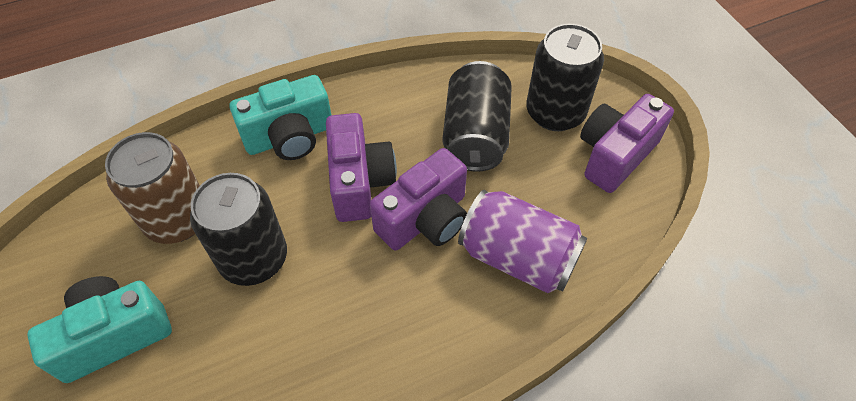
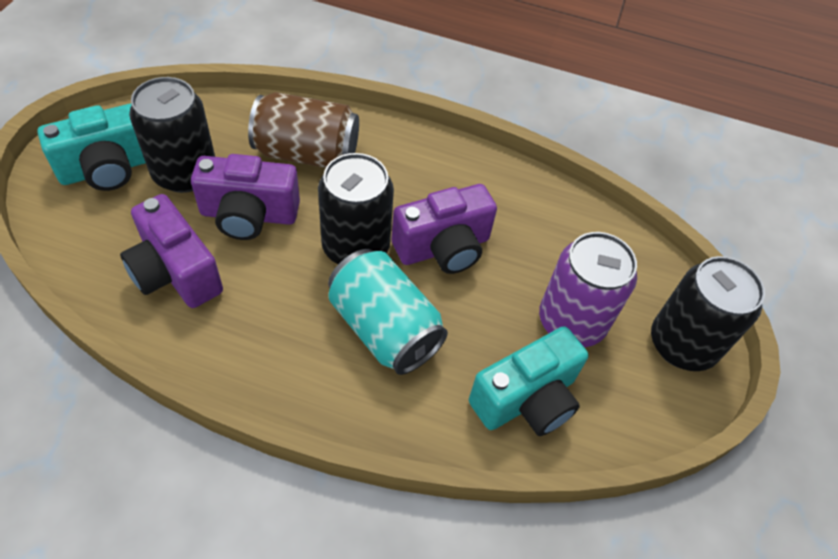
turquoise can: 0 -> 1

